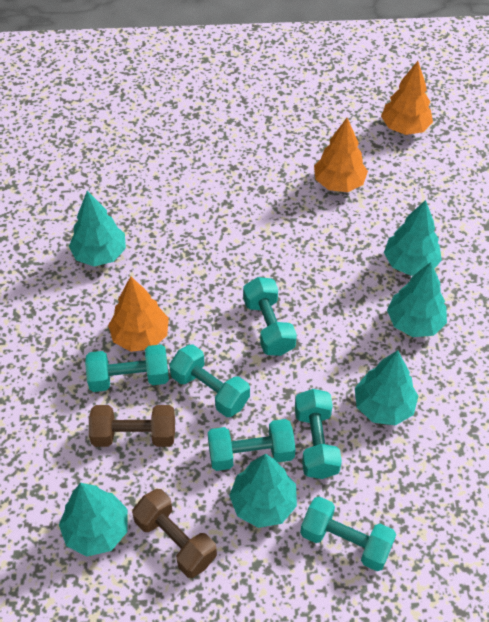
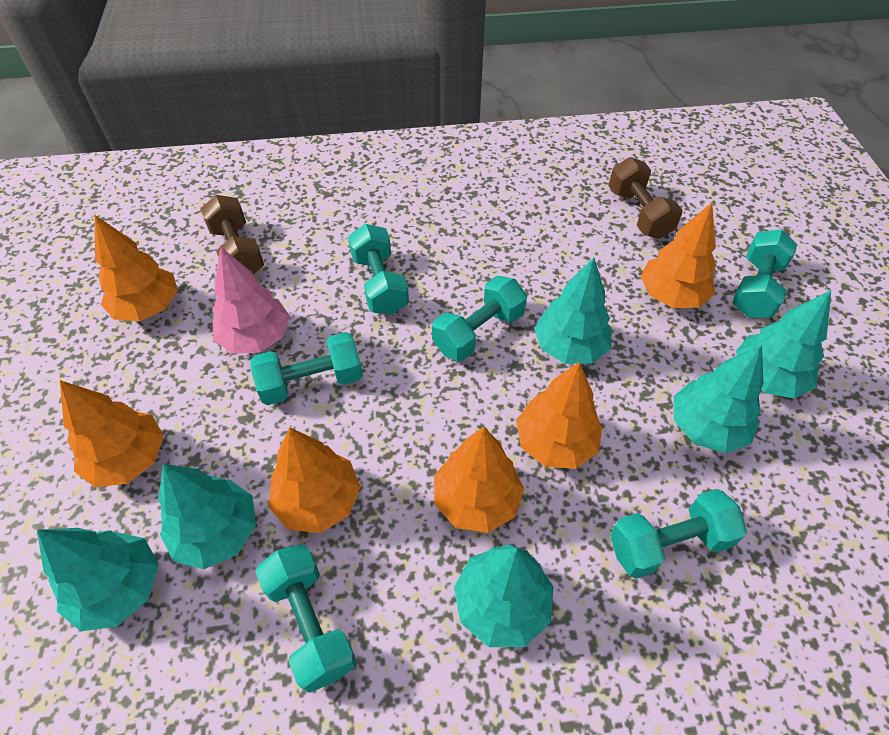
orange tree: 3 -> 6
pink tree: 0 -> 1

